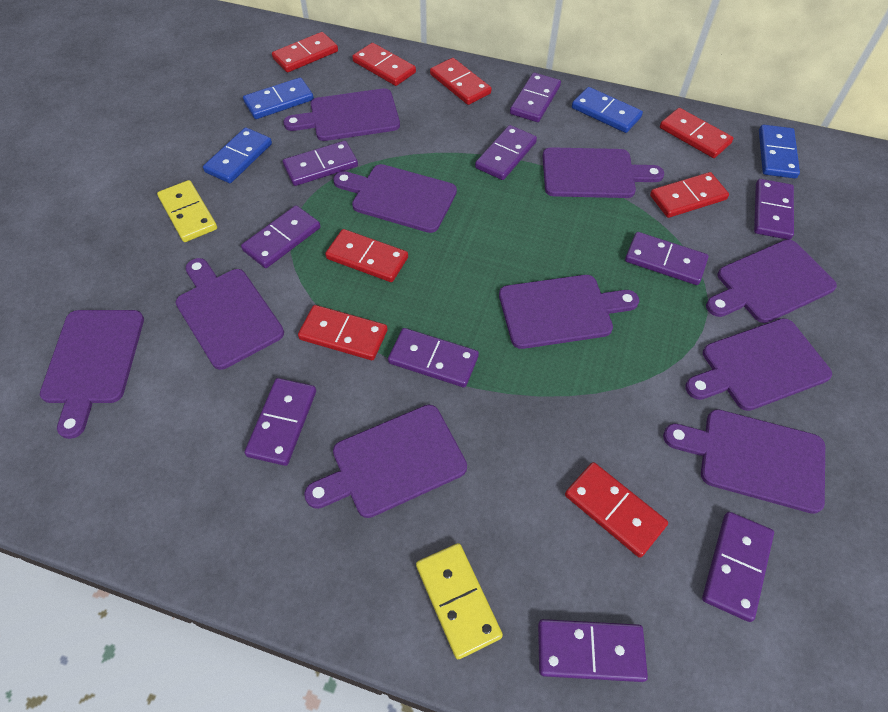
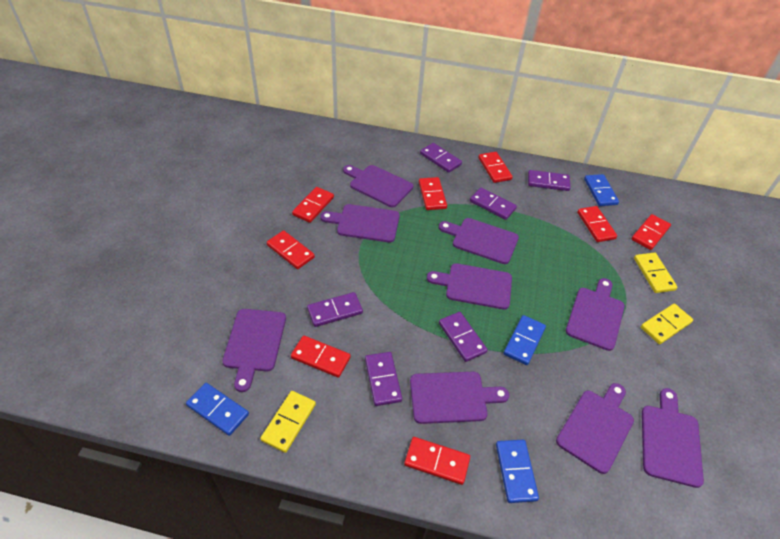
purple cutting board: 10 -> 9
purple domino: 10 -> 6
yellow domino: 2 -> 3

